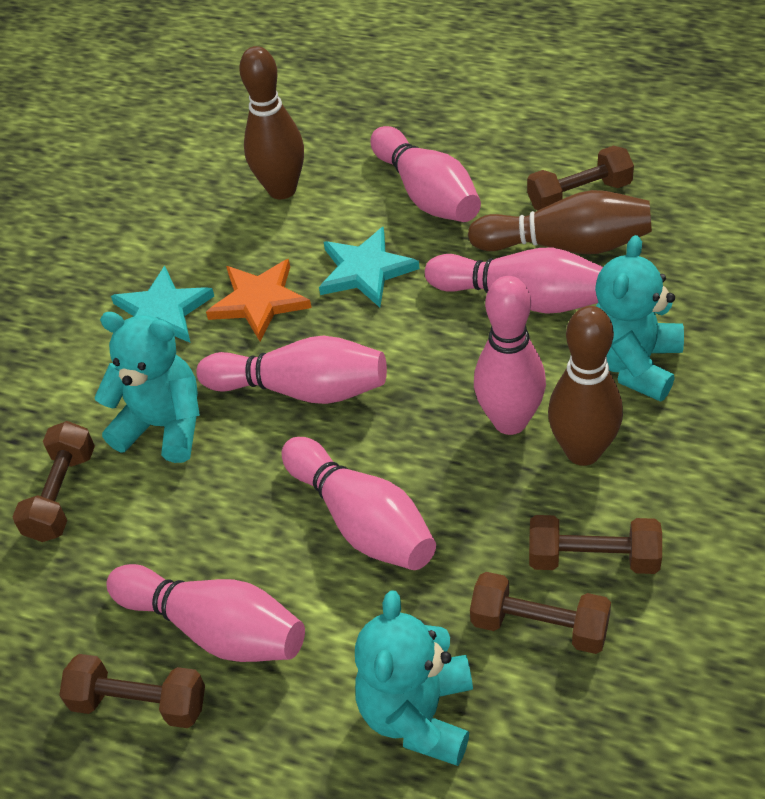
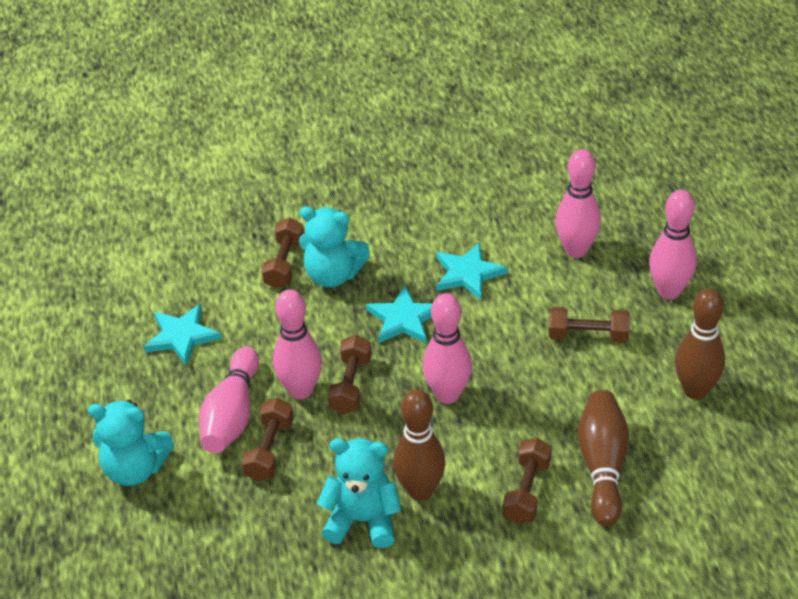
orange star: 1 -> 0
pink bowling pin: 6 -> 5
turquoise star: 2 -> 3

